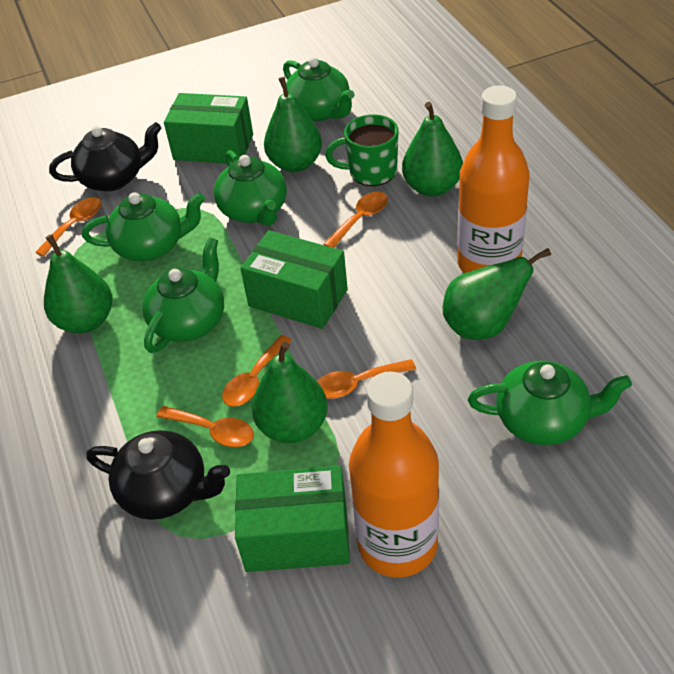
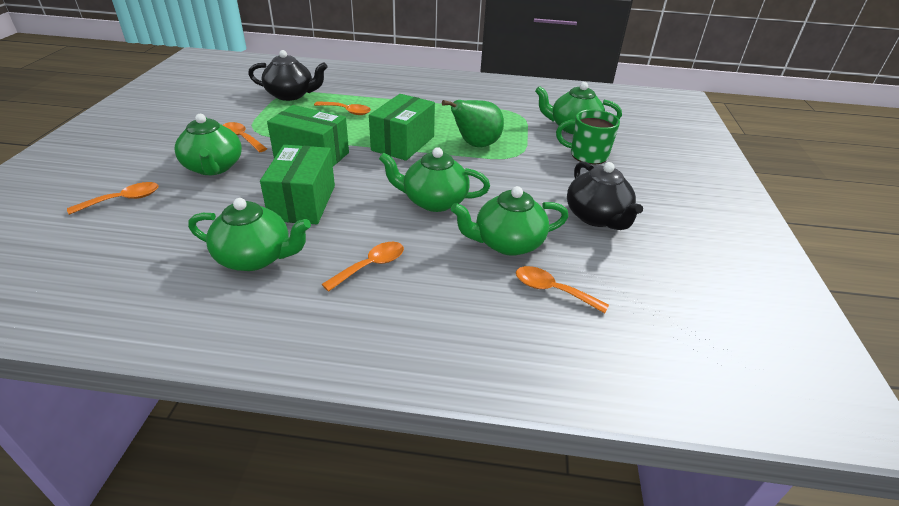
green pear: 5 -> 1
orange bottle: 2 -> 0

